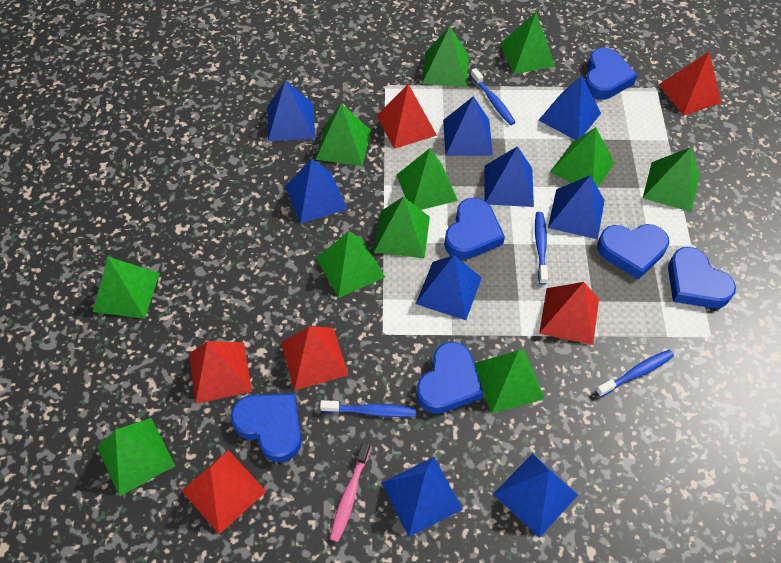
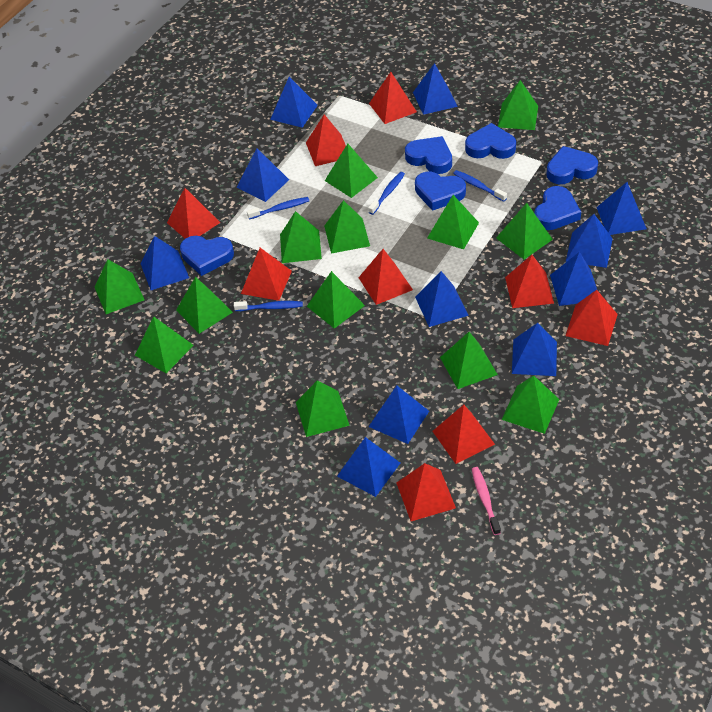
blue pyramid: 9 -> 11
green pyramid: 11 -> 13
red pyramid: 6 -> 9

